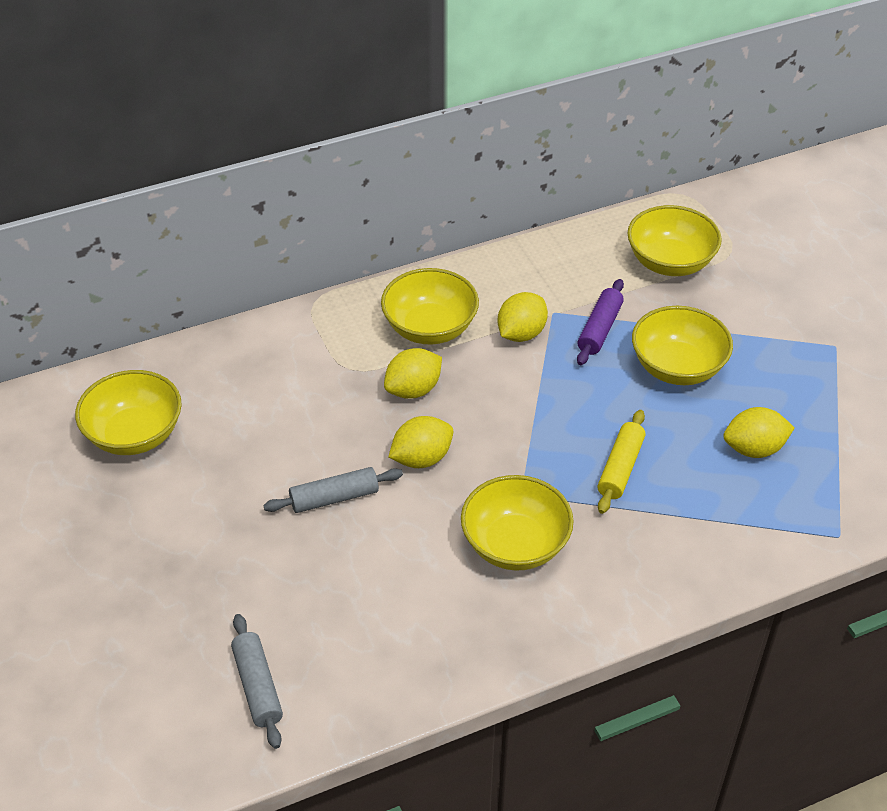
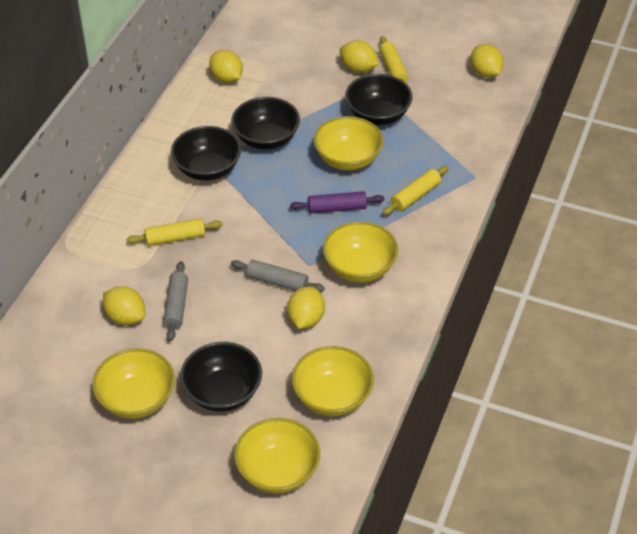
black bowl: 0 -> 4
yellow lemon: 4 -> 5
yellow rolling pin: 1 -> 3

